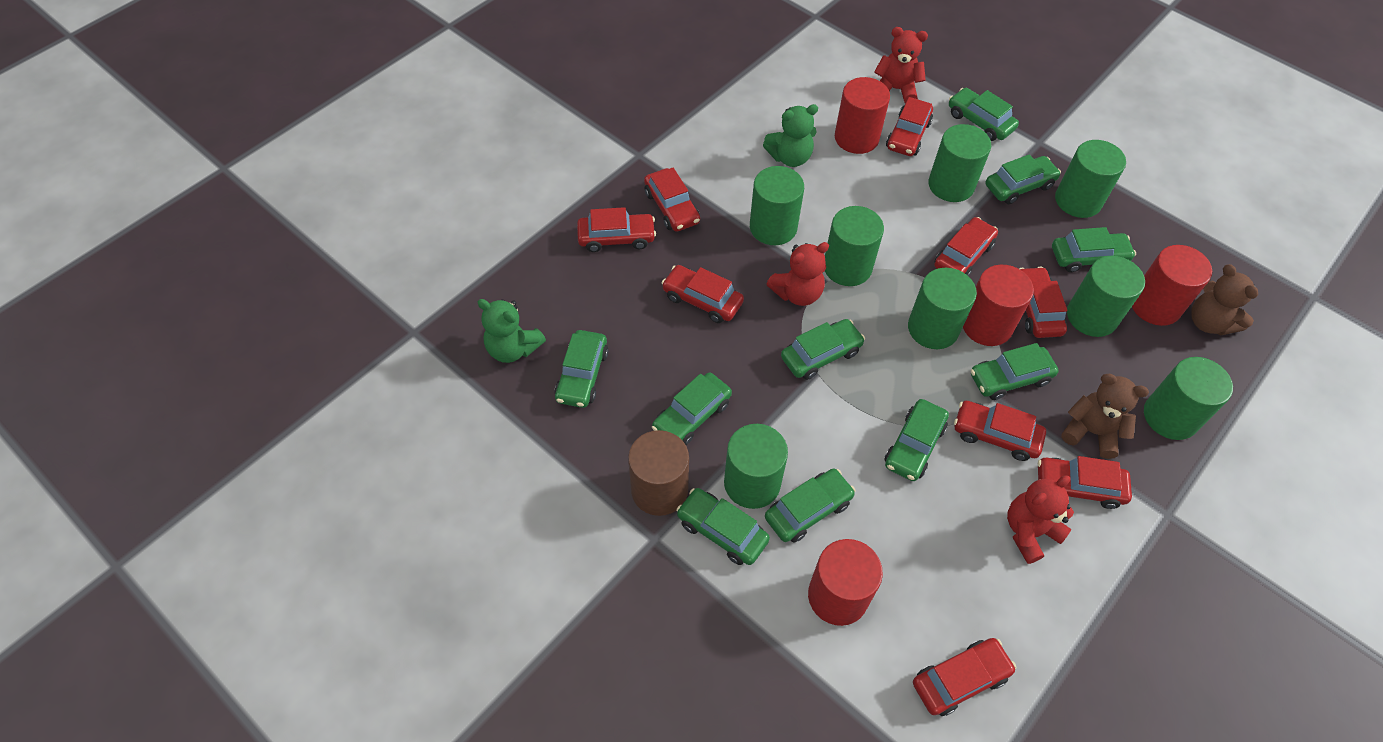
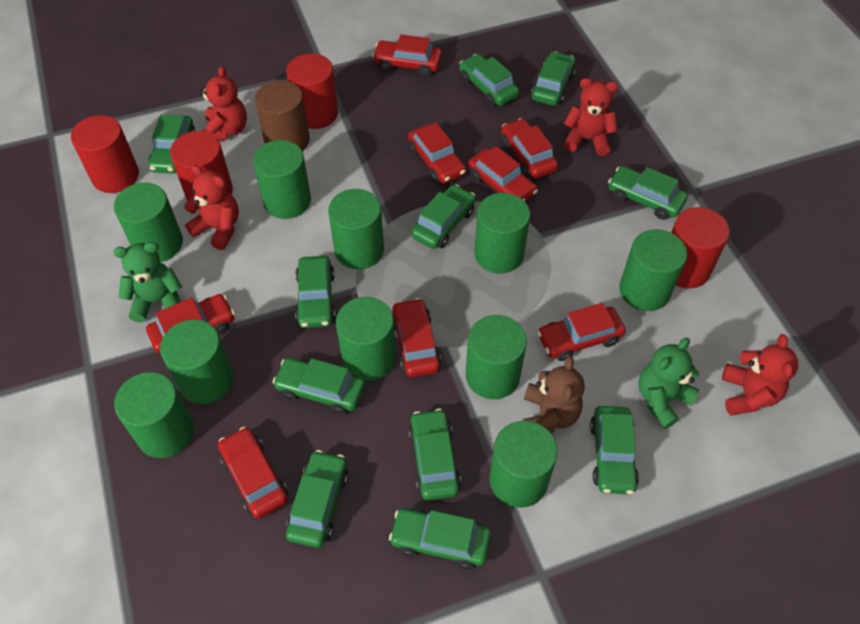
brown teddy bear: 2 -> 1
green car: 10 -> 11
green cylinder: 8 -> 10
red car: 9 -> 8
red teddy bear: 3 -> 4

